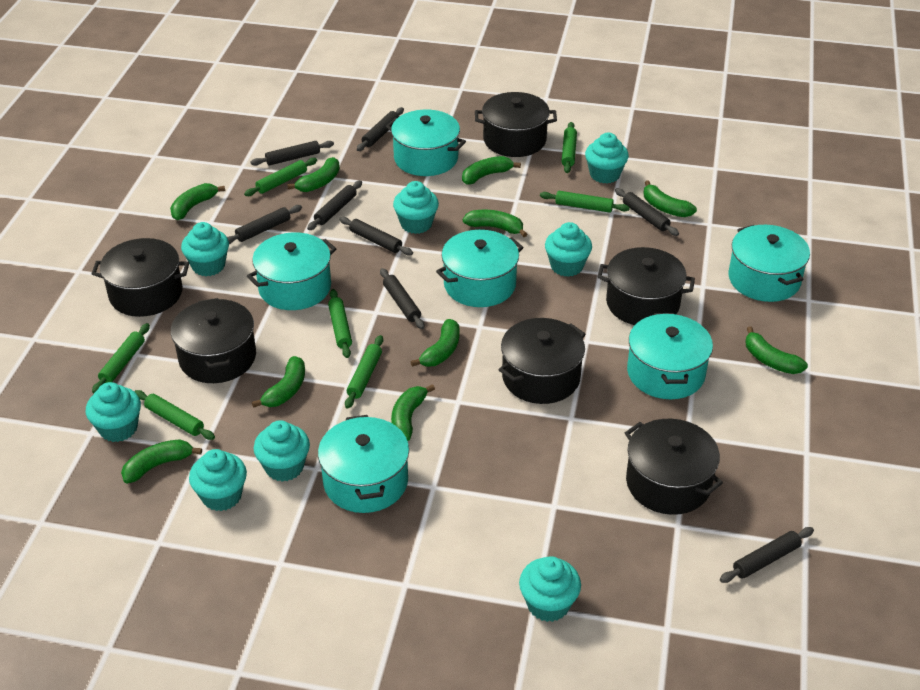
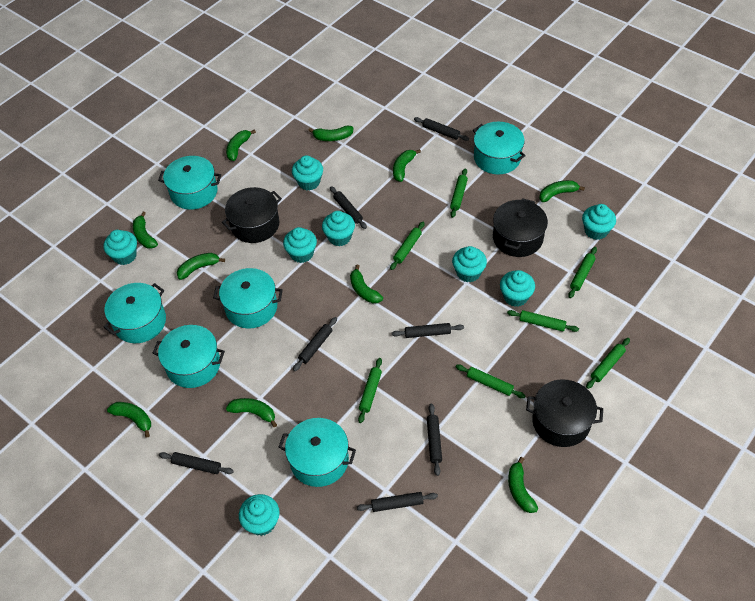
black pot: 6 -> 3
black rolling pin: 8 -> 7

